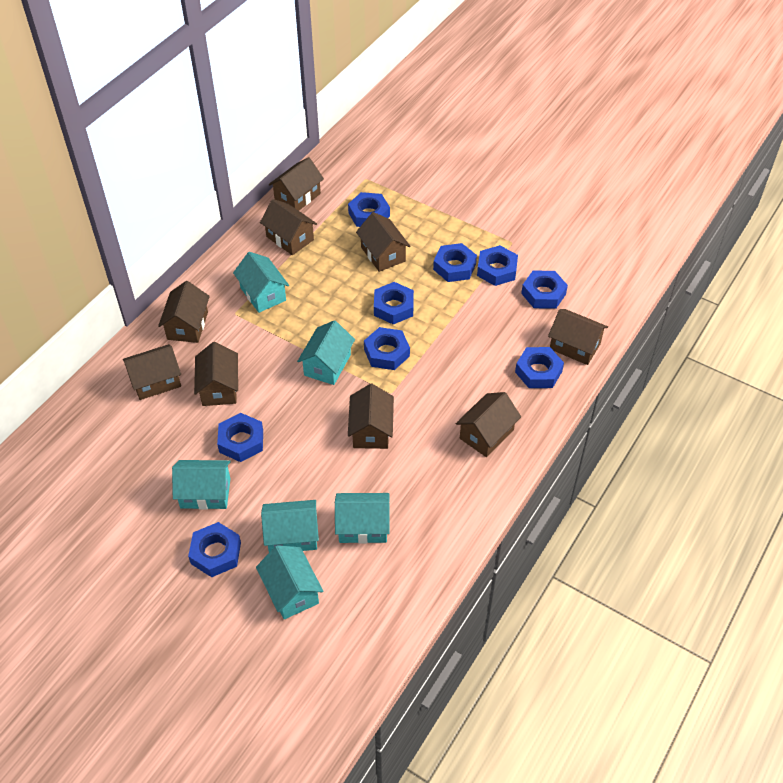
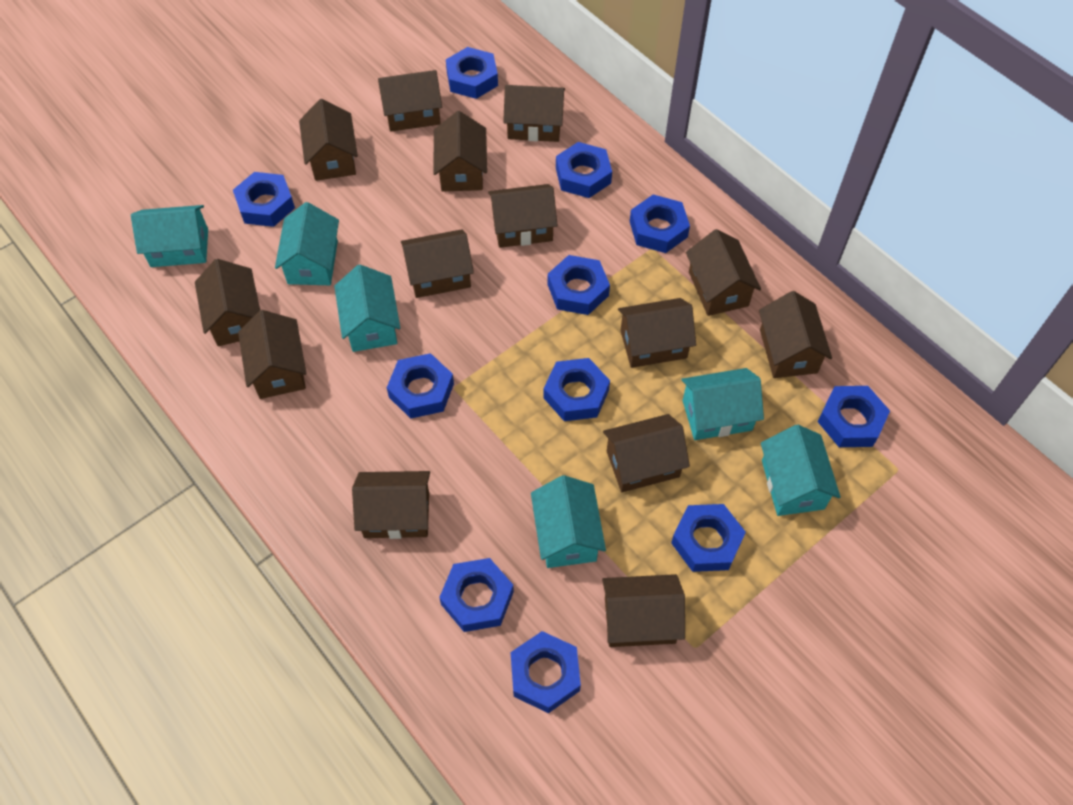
blue nut: 9 -> 11
brown house: 9 -> 14

